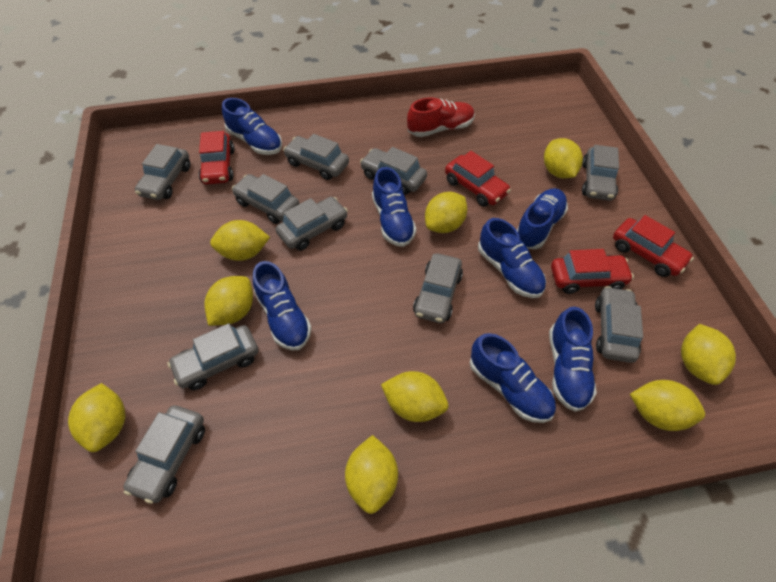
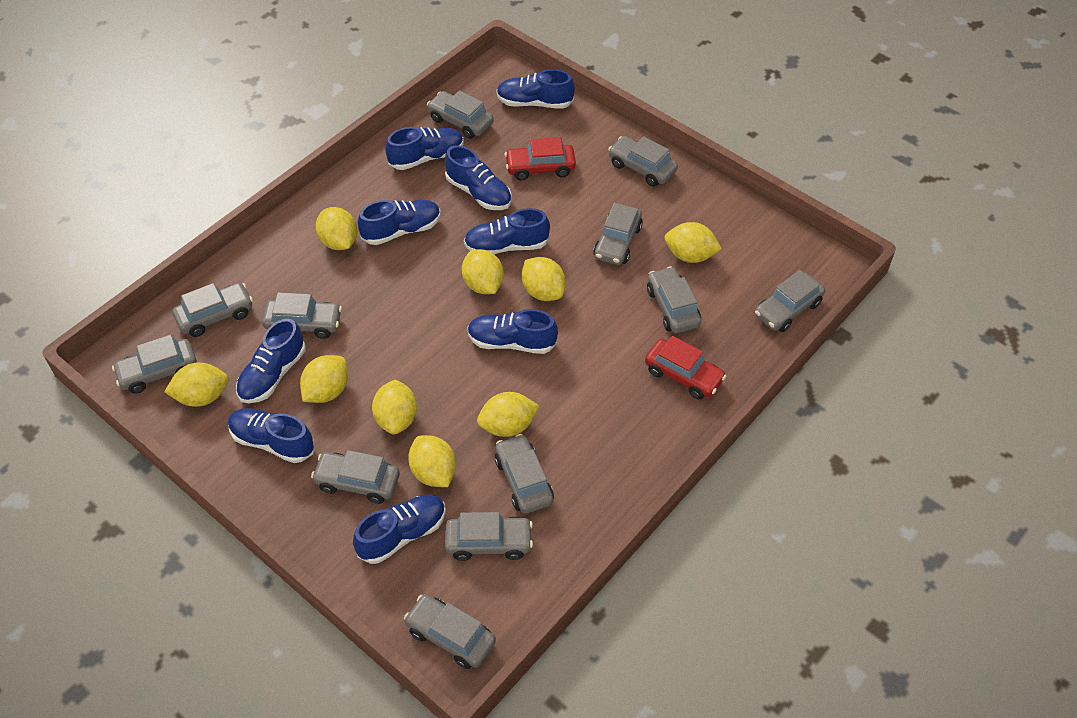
blue shoe: 7 -> 9
grey car: 10 -> 12
red car: 4 -> 2
red shoe: 1 -> 0

